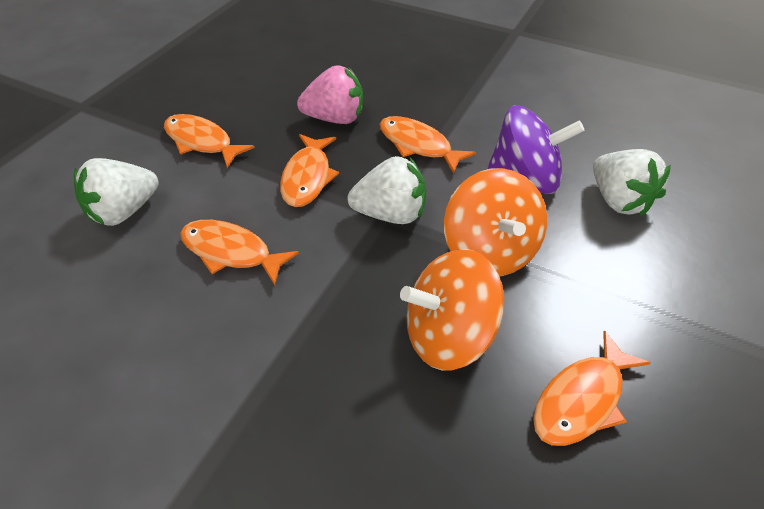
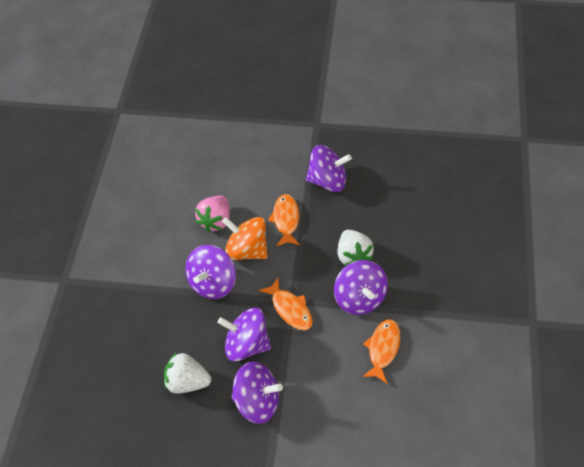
orange fish: 5 -> 3
orange spinning top: 2 -> 1
purple spinning top: 1 -> 5
white strawberry: 3 -> 2

